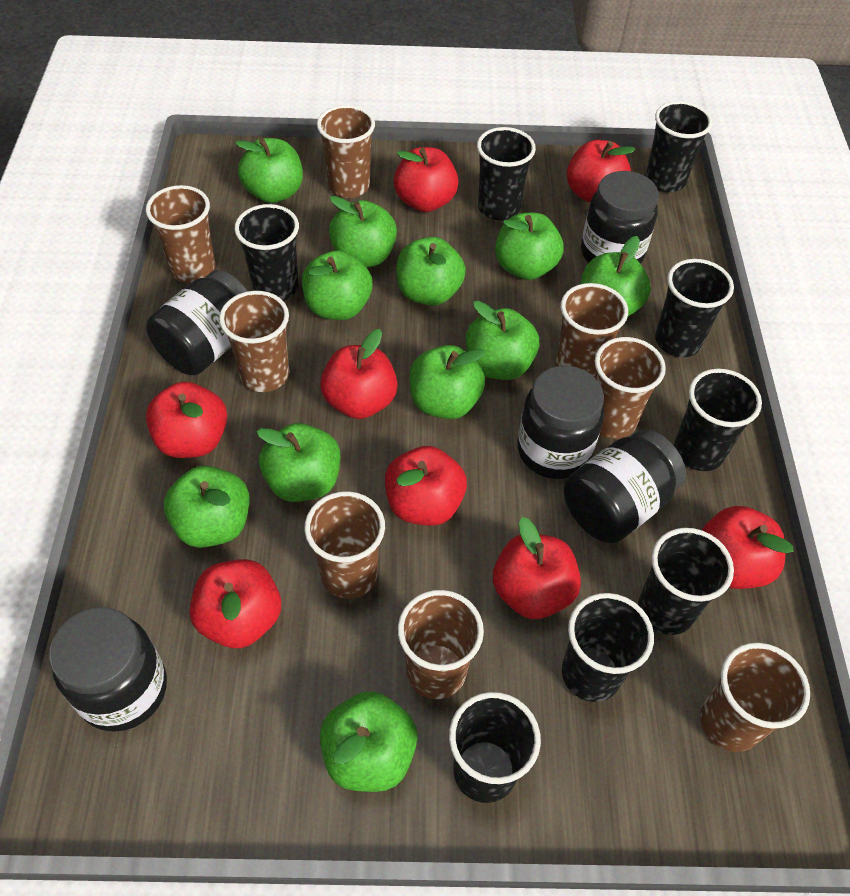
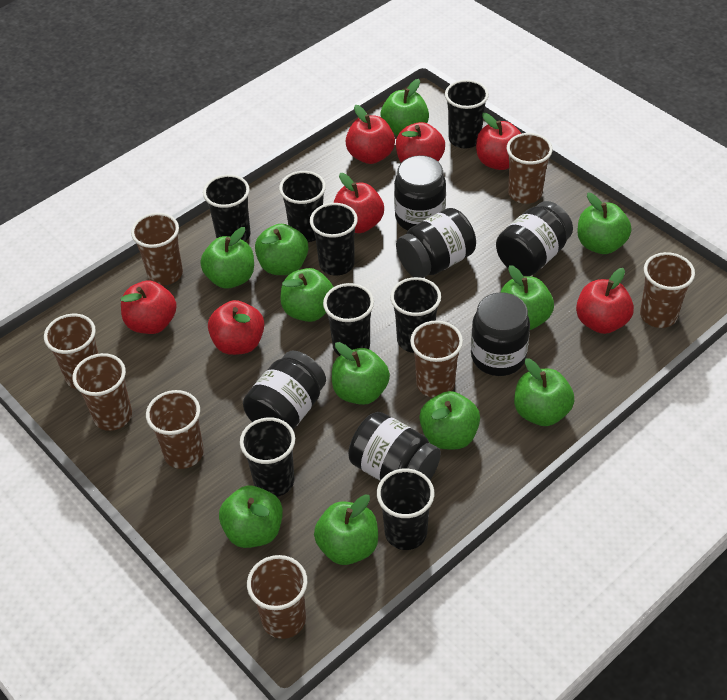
black jar: 5 -> 6
red apple: 8 -> 7

